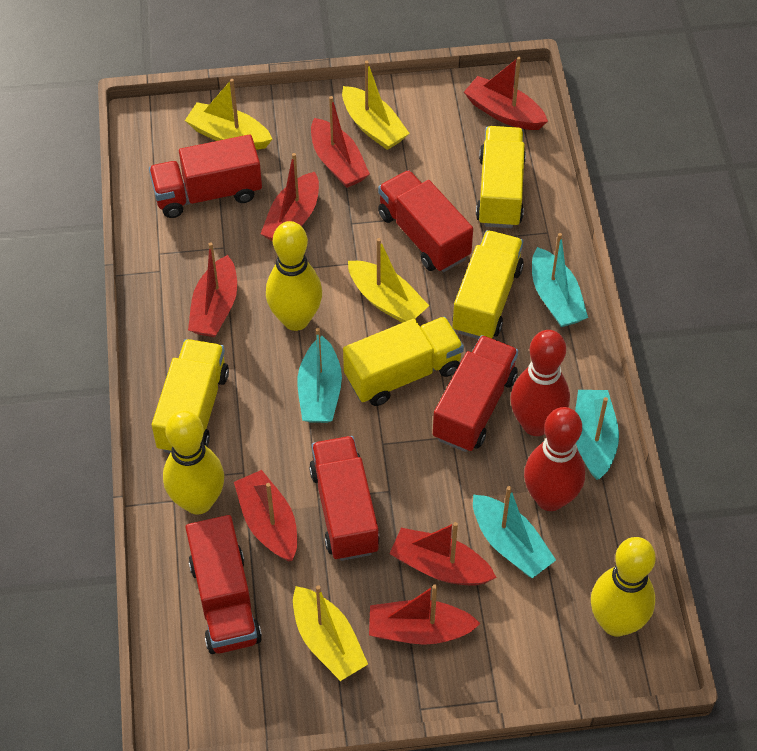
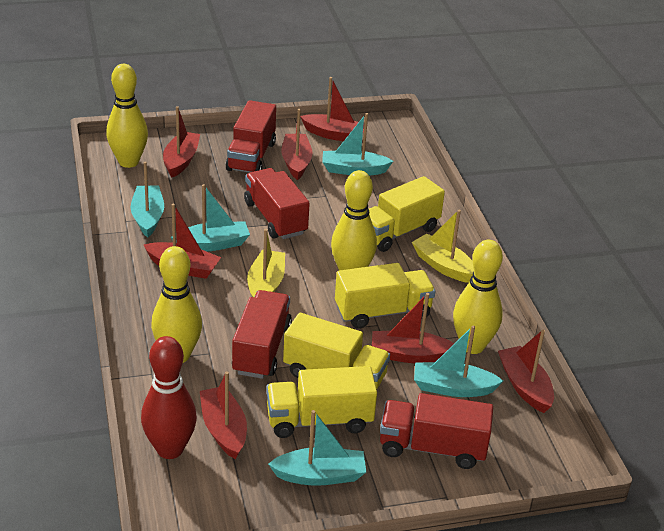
red bowling pin: 2 -> 1
red truck: 5 -> 4
turquoise boat: 4 -> 5
yellow boat: 4 -> 2
yellow bowling pin: 3 -> 4

